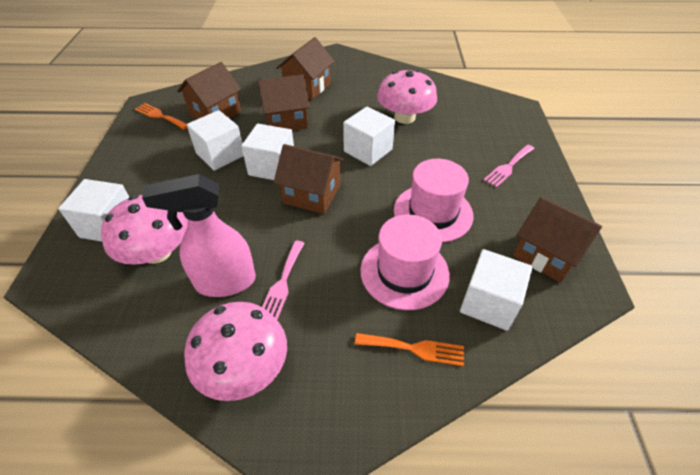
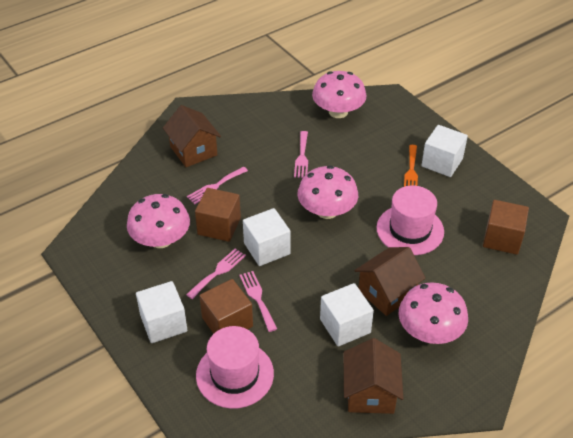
brown cube: 0 -> 3
brown house: 5 -> 3
orange fork: 2 -> 1
pink fork: 2 -> 4
pink mushroom: 3 -> 4
pink spray bottle: 1 -> 0
white cube: 5 -> 4

